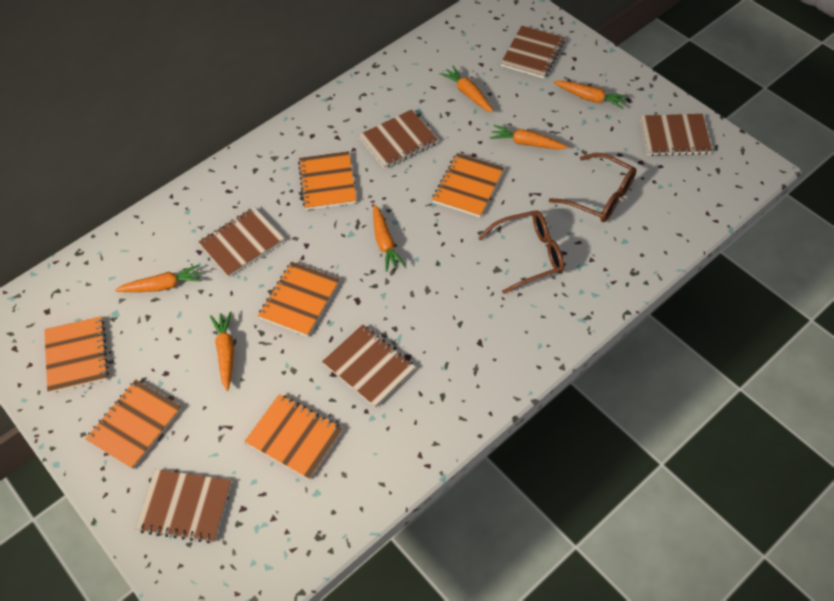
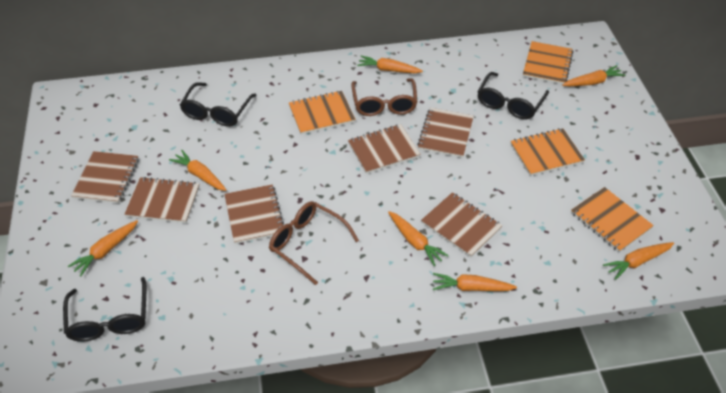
black glasses: 0 -> 3
orange carrot: 6 -> 7
orange notebook: 6 -> 4

